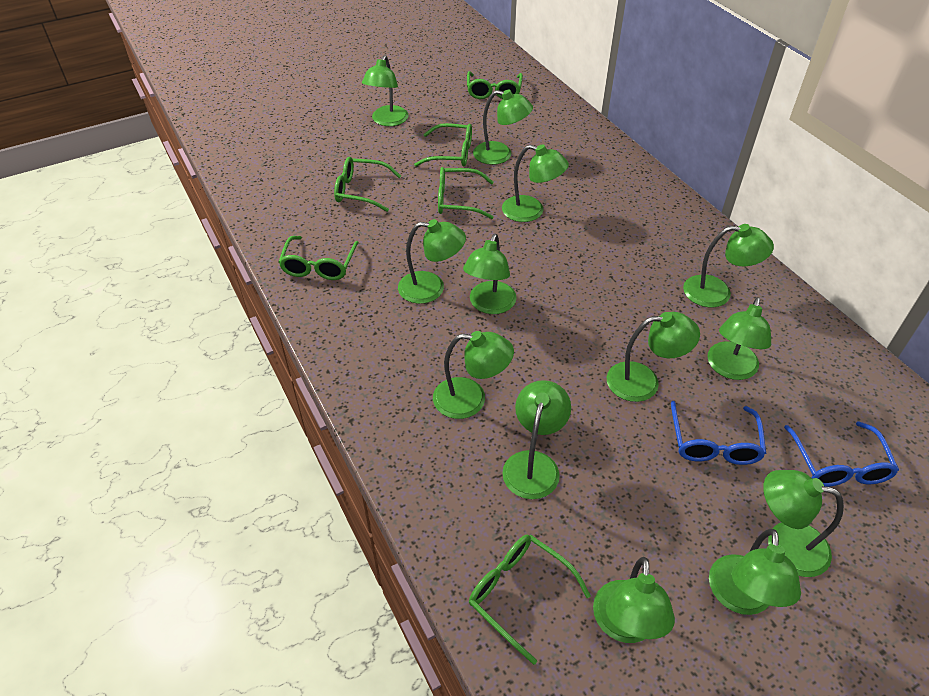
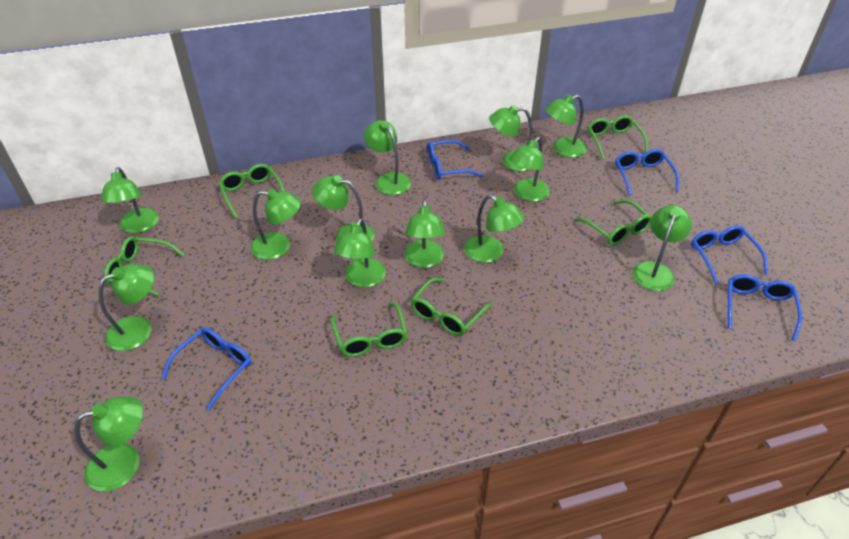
blue glasses: 2 -> 5

